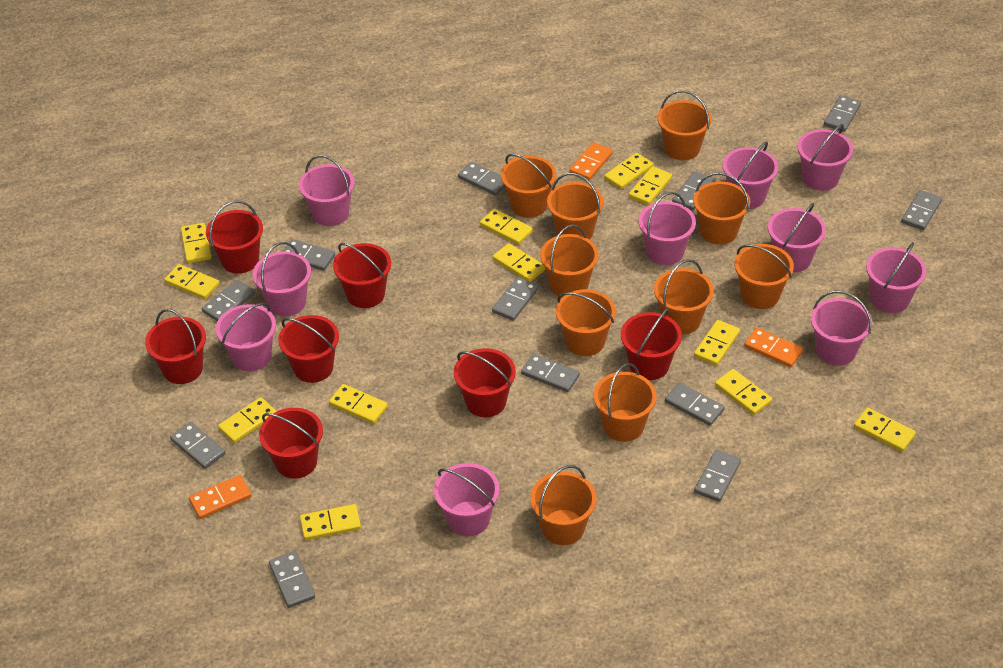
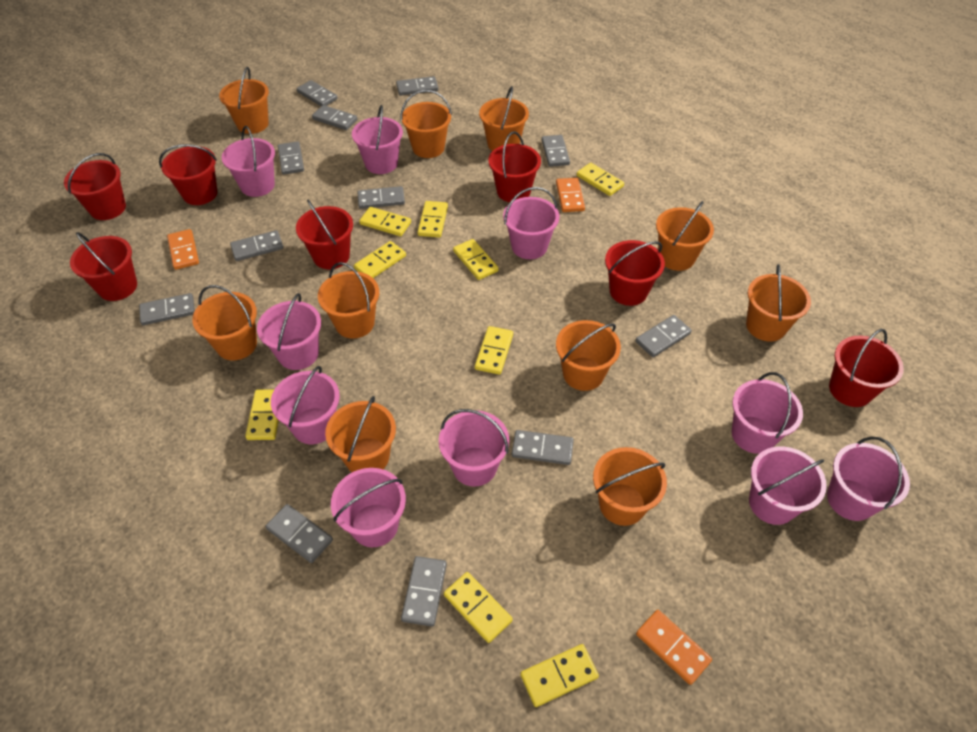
yellow domino: 12 -> 9

